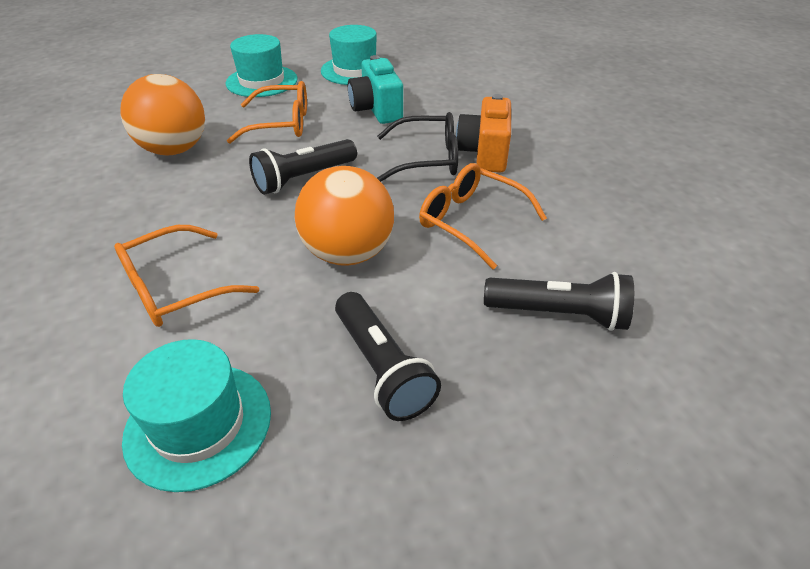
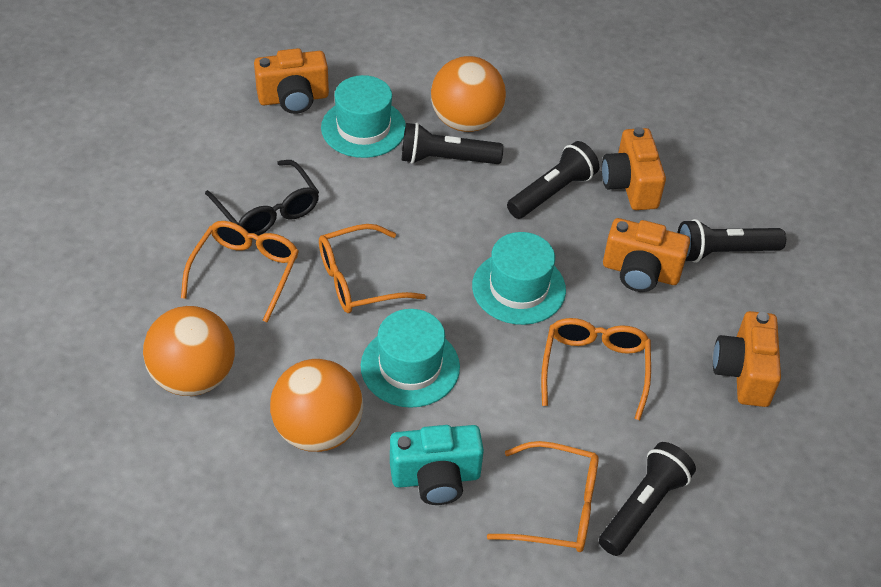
black flashlight: 3 -> 4
orange ball: 2 -> 3
orange camera: 1 -> 4
orange glasses: 3 -> 4

